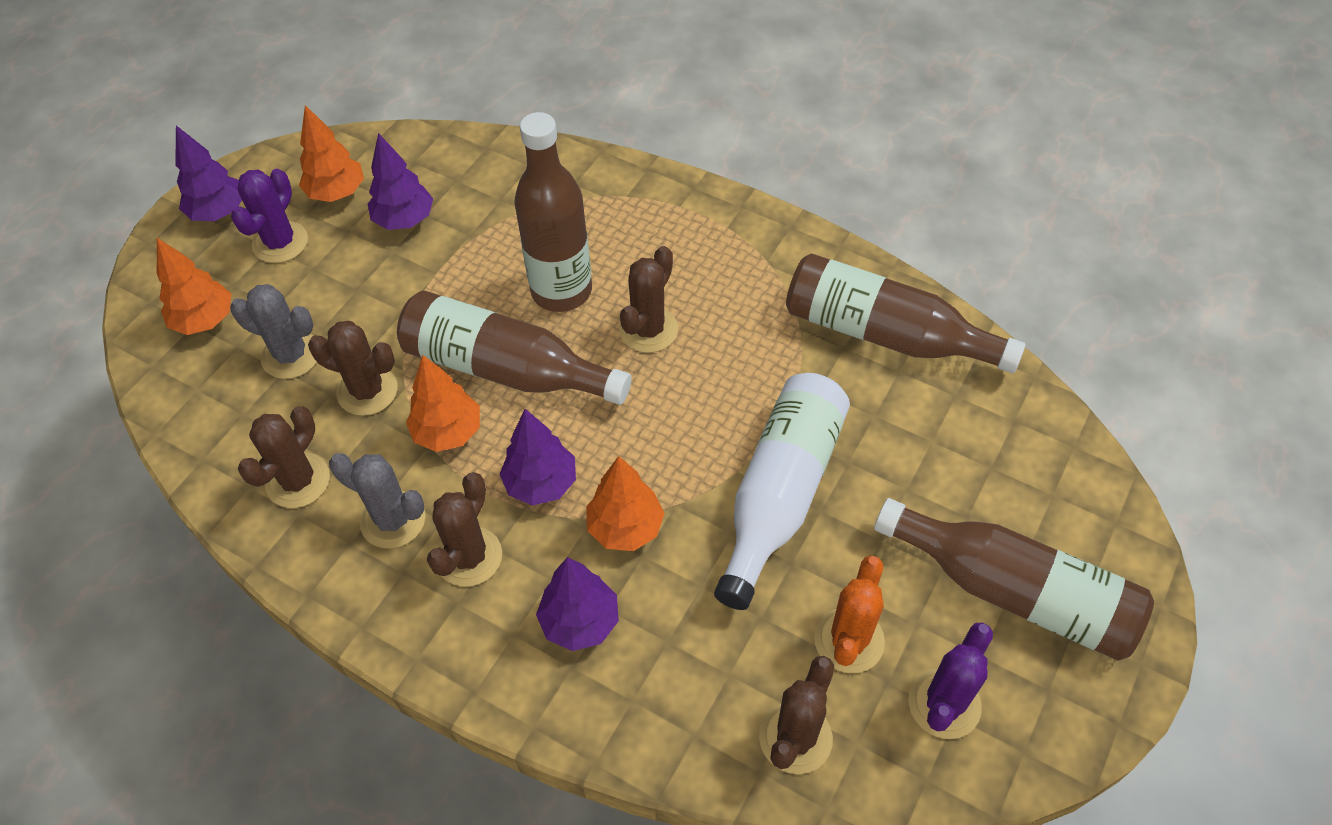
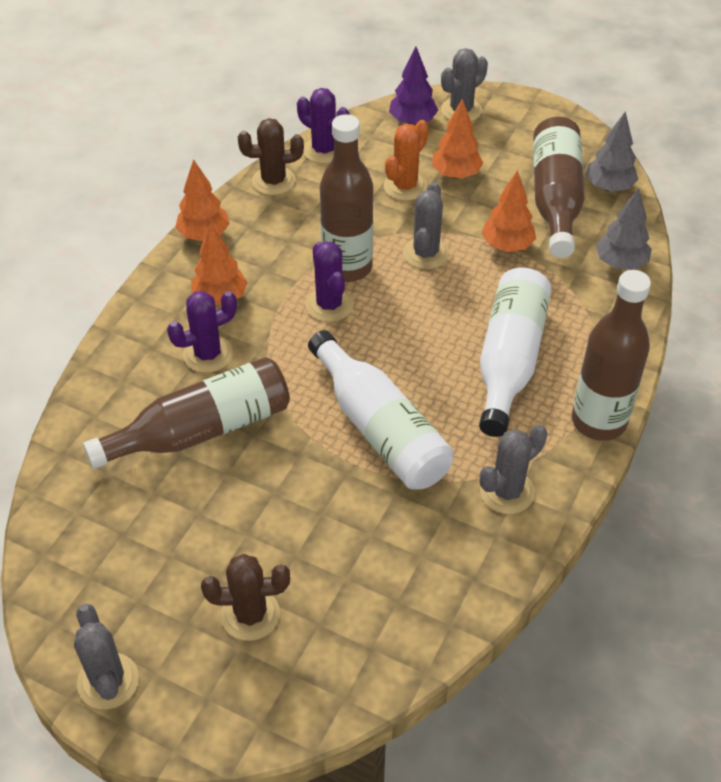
brown cactus: 5 -> 2
grey cactus: 2 -> 4
grey tree: 0 -> 2
purple cactus: 2 -> 3
purple tree: 4 -> 1
white bottle: 1 -> 2

